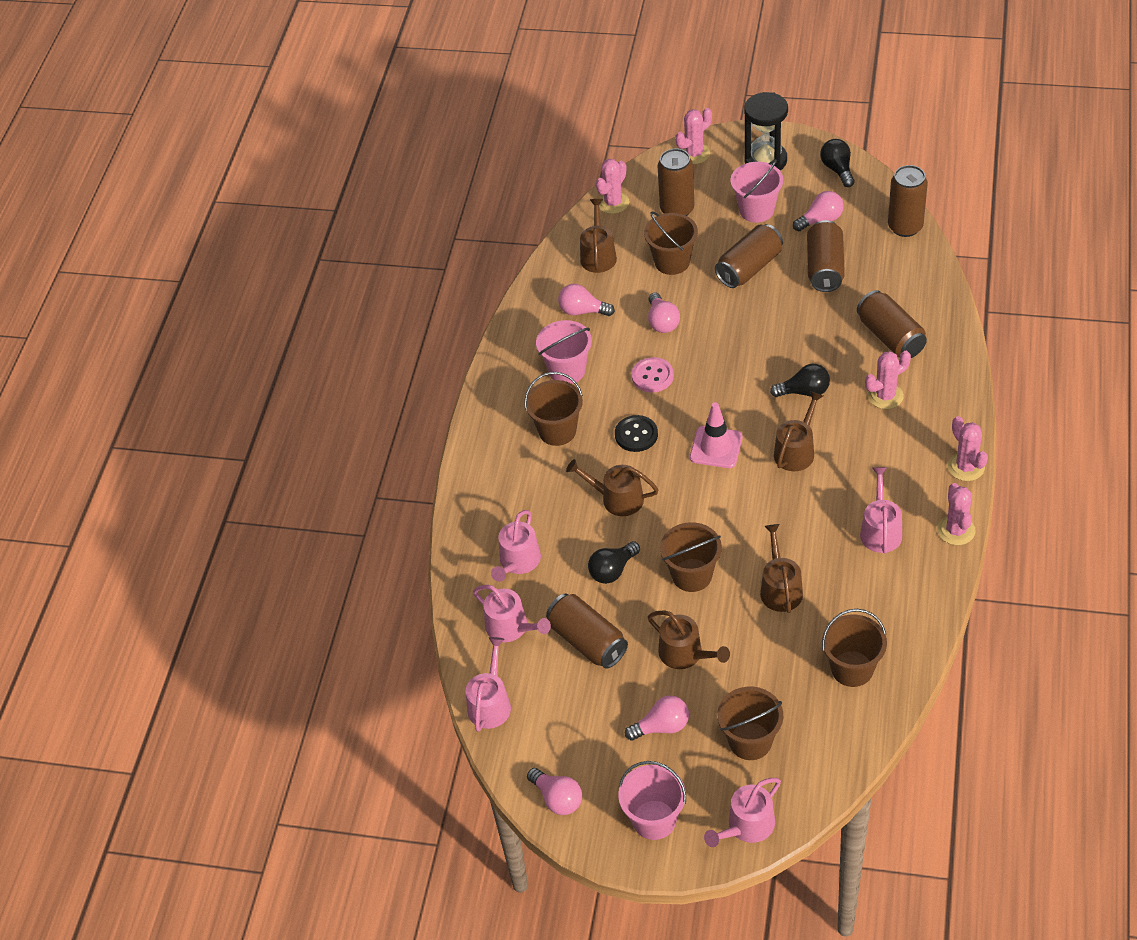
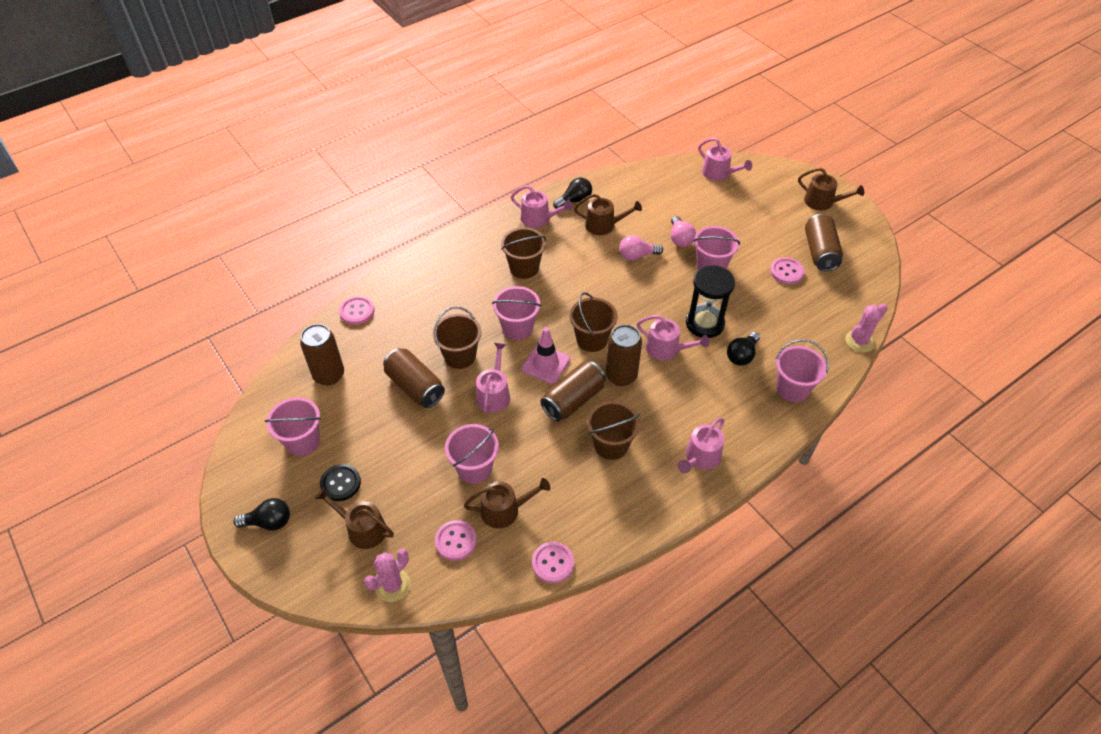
brown bucket: 5 -> 4
brown can: 6 -> 5
brown watering can: 5 -> 4
pink bucket: 3 -> 5
pink button: 1 -> 4
pink cactus: 5 -> 2
pink light bulb: 5 -> 2

